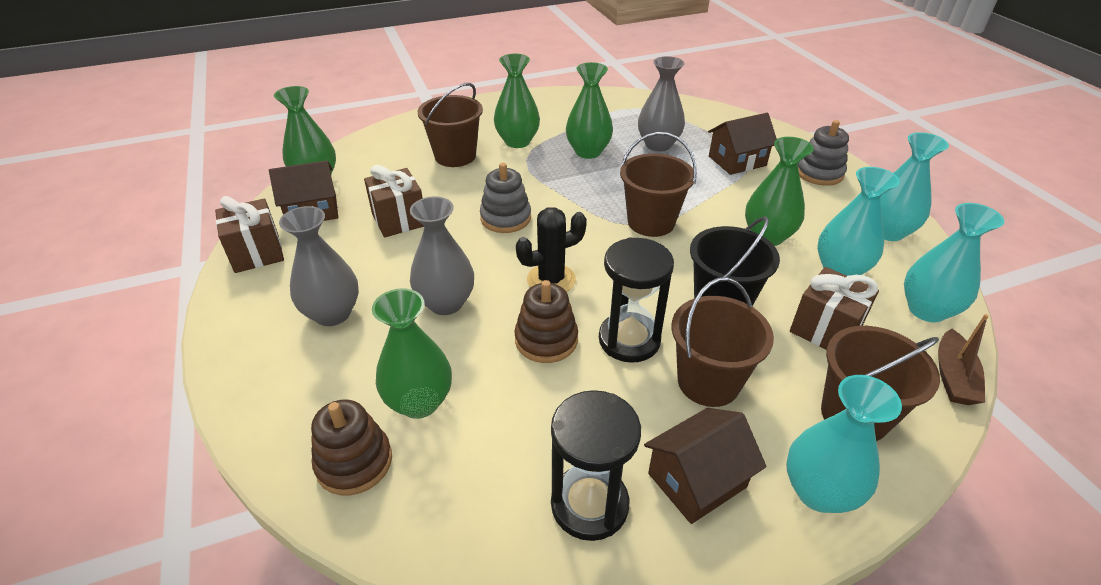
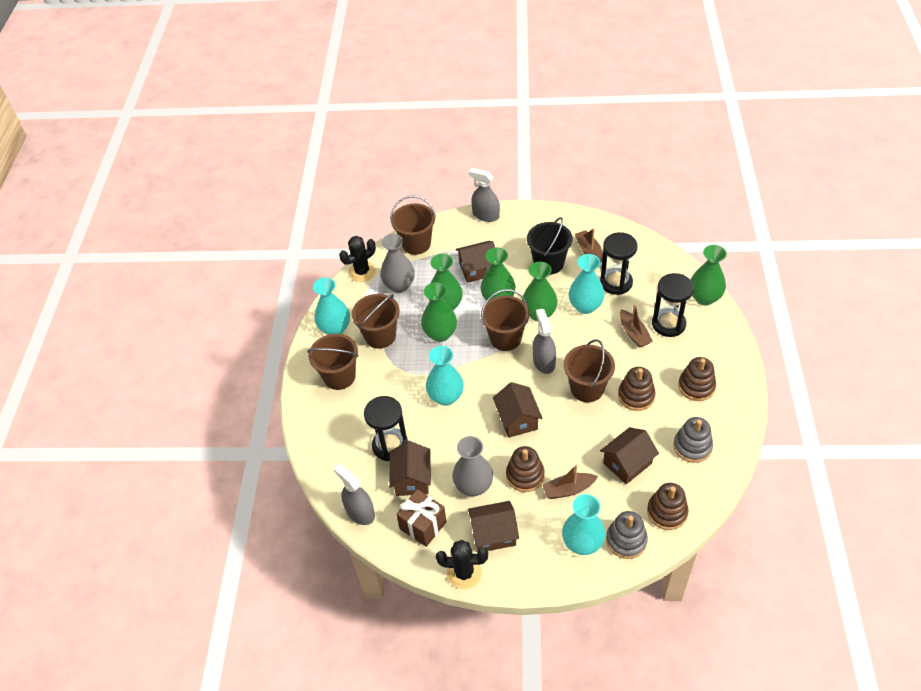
black cactus: 1 -> 2
black hourglass: 2 -> 3
brown boat: 1 -> 3
brown bucket: 4 -> 5
brown gift: 3 -> 1
brown house: 3 -> 5
brown stacking toy: 2 -> 4
grey spray bottle: 0 -> 3
grey vase: 3 -> 2

